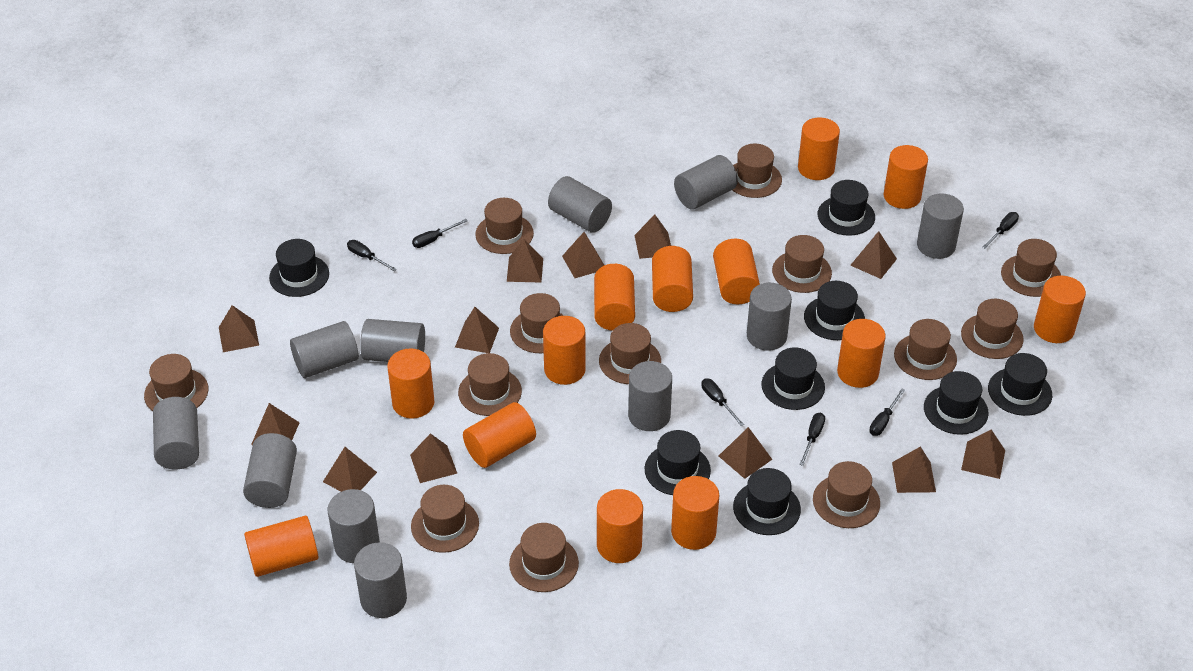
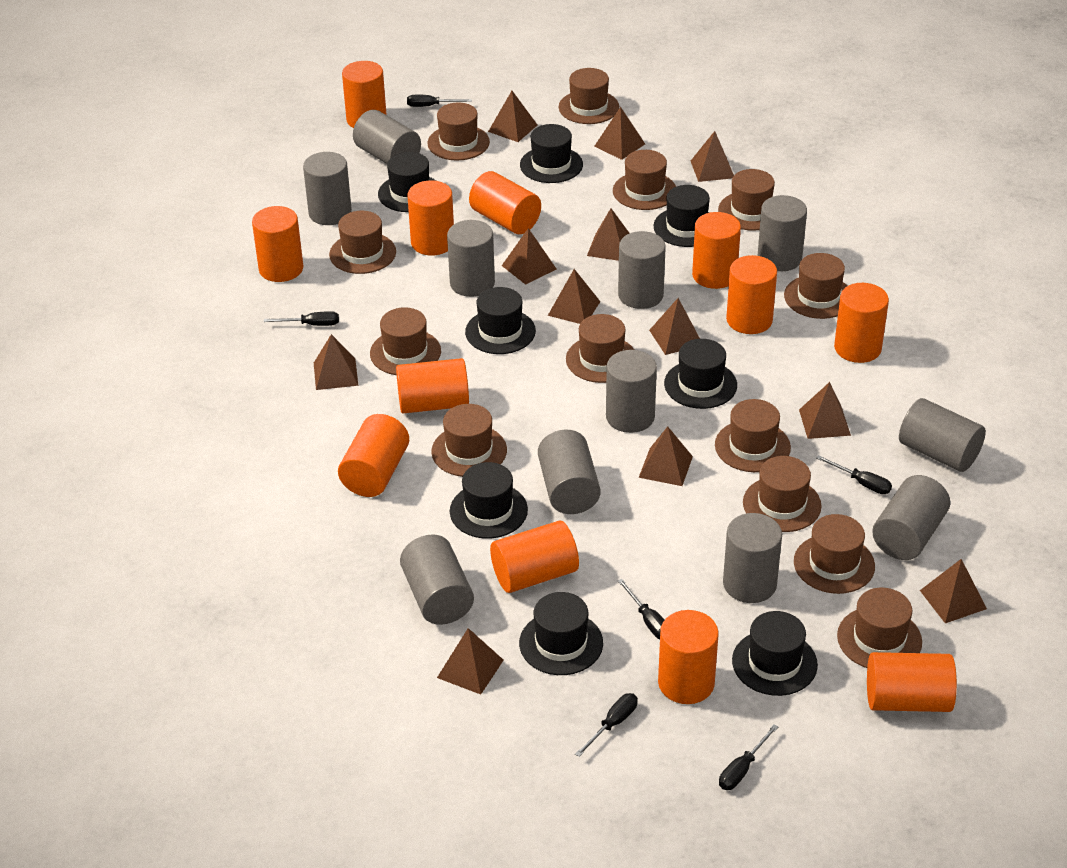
orange cylinder: 13 -> 12

